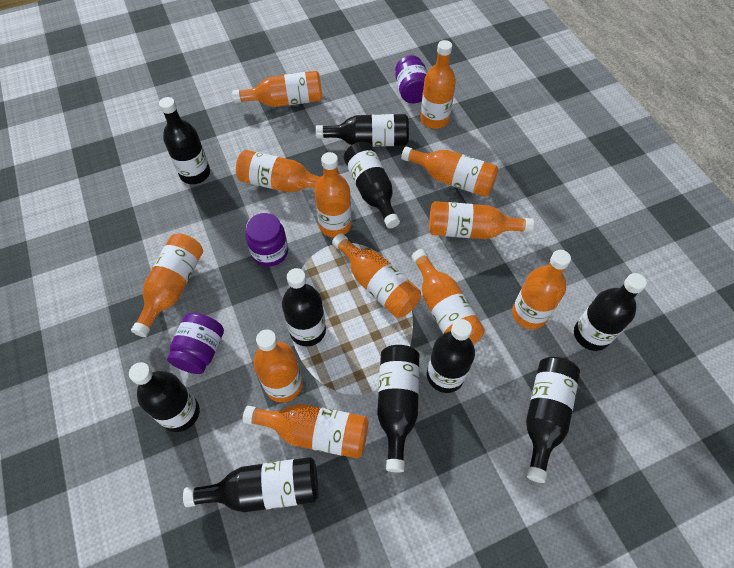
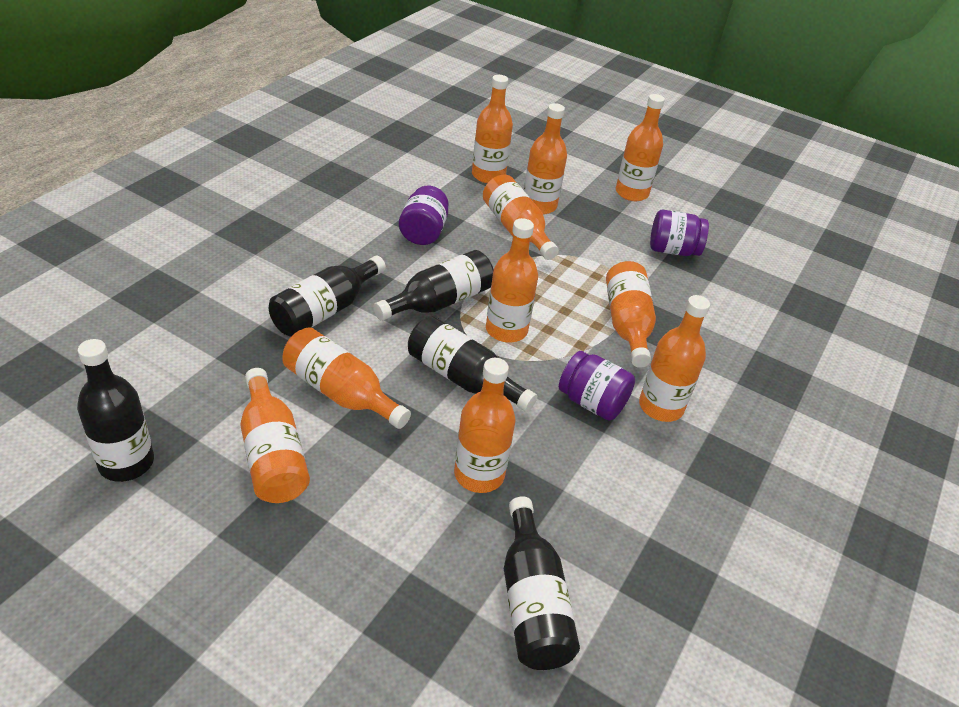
black bottle: 10 -> 5
orange bottle: 12 -> 10

